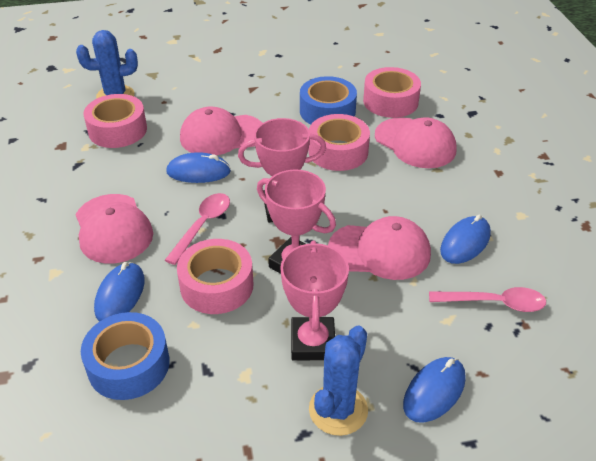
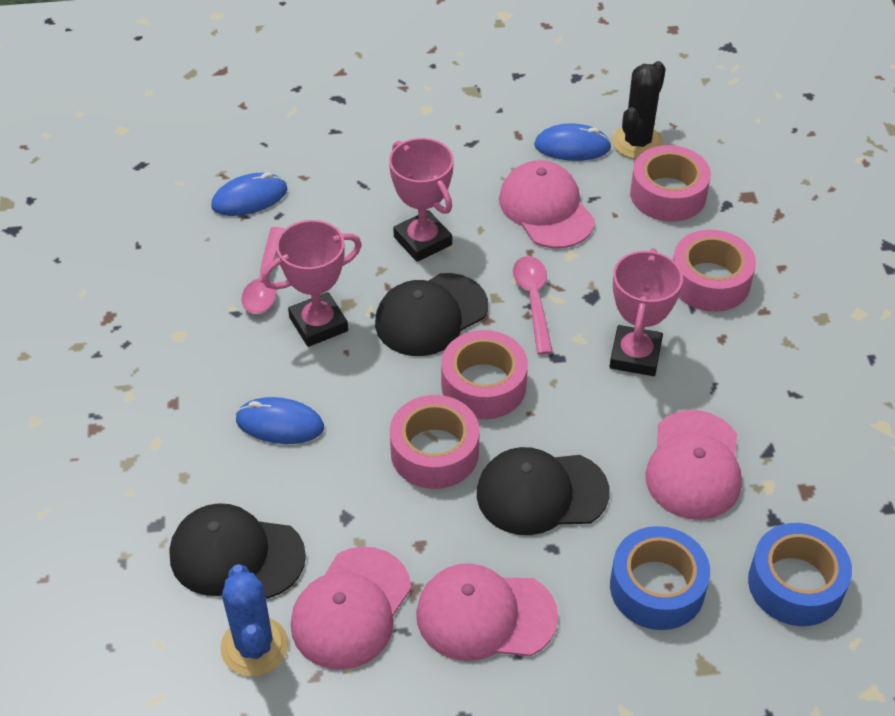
black cactus: 0 -> 1
black cap: 0 -> 3
blue cactus: 2 -> 1
blue mouse: 4 -> 3

